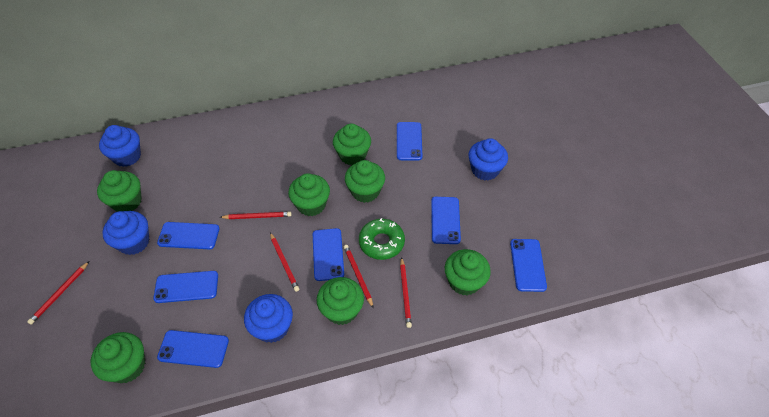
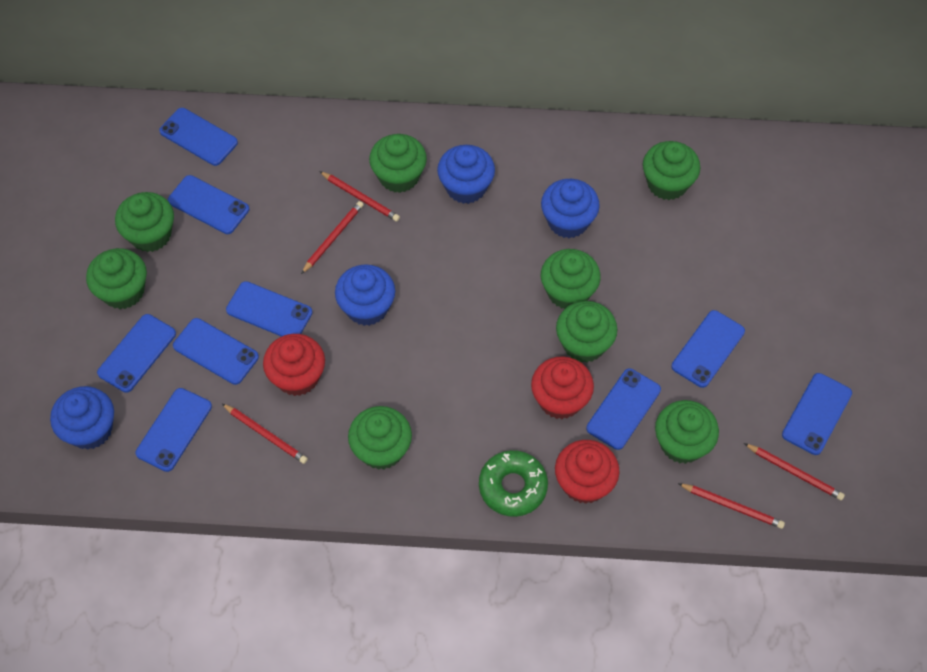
blue phone: 7 -> 9
green cupcake: 7 -> 8
red cupcake: 0 -> 3

